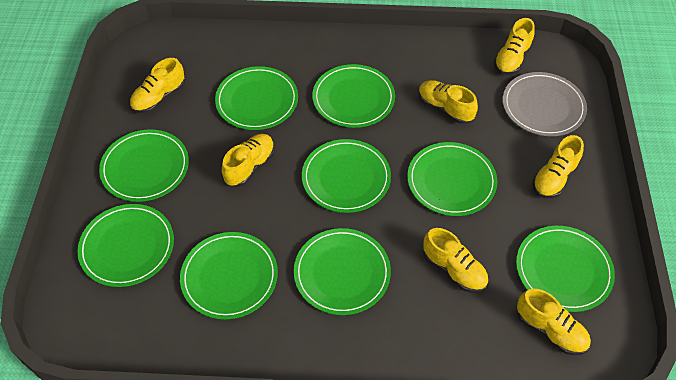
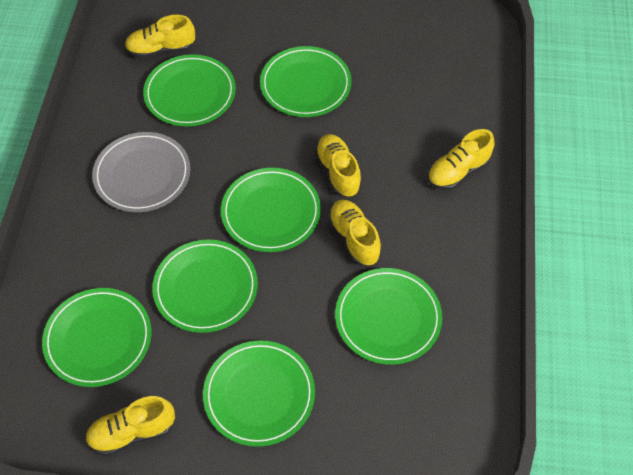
green plate: 9 -> 7
yellow shoe: 7 -> 5

